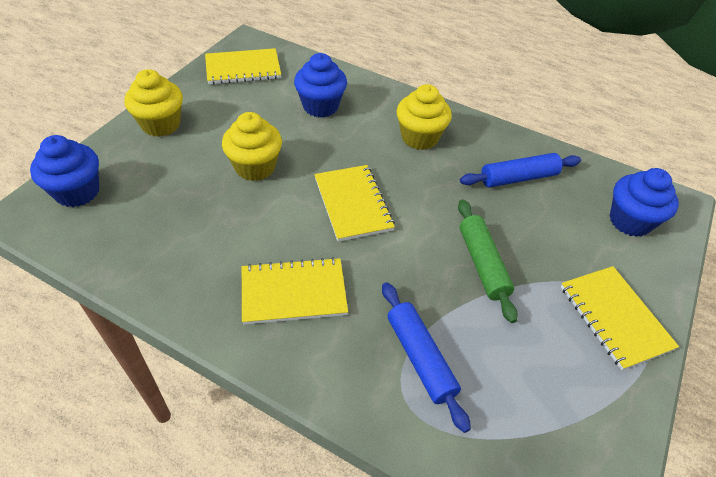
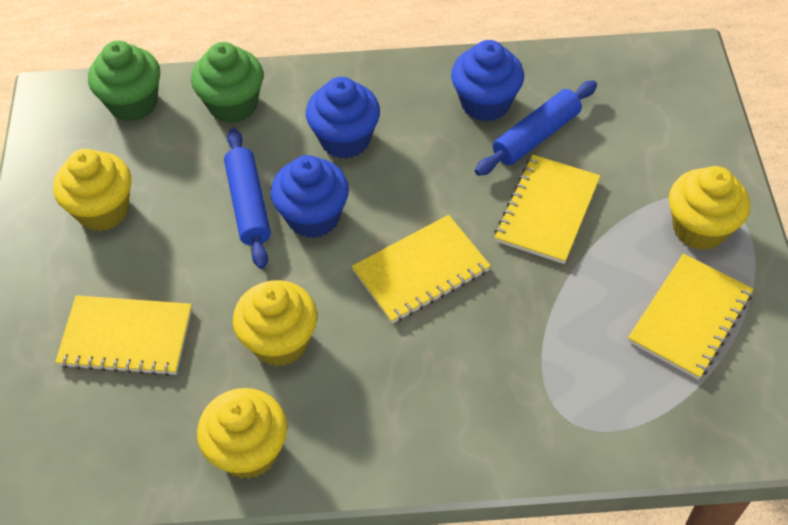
green cupcake: 0 -> 2
green rolling pin: 1 -> 0
yellow cupcake: 3 -> 4

